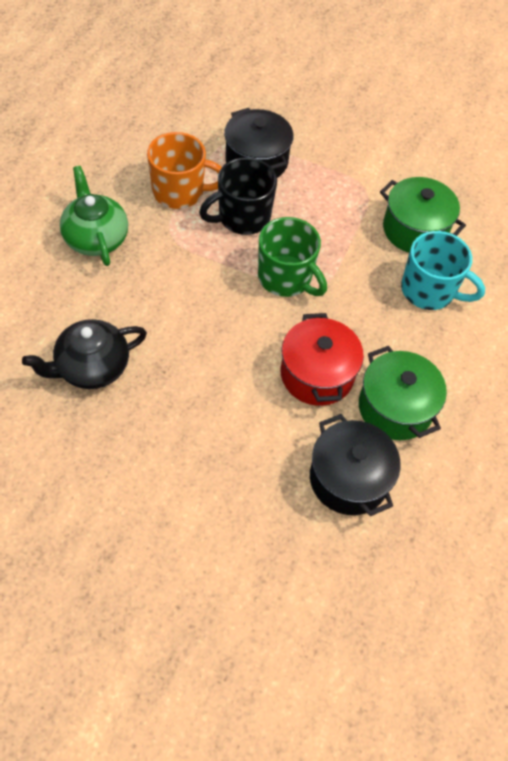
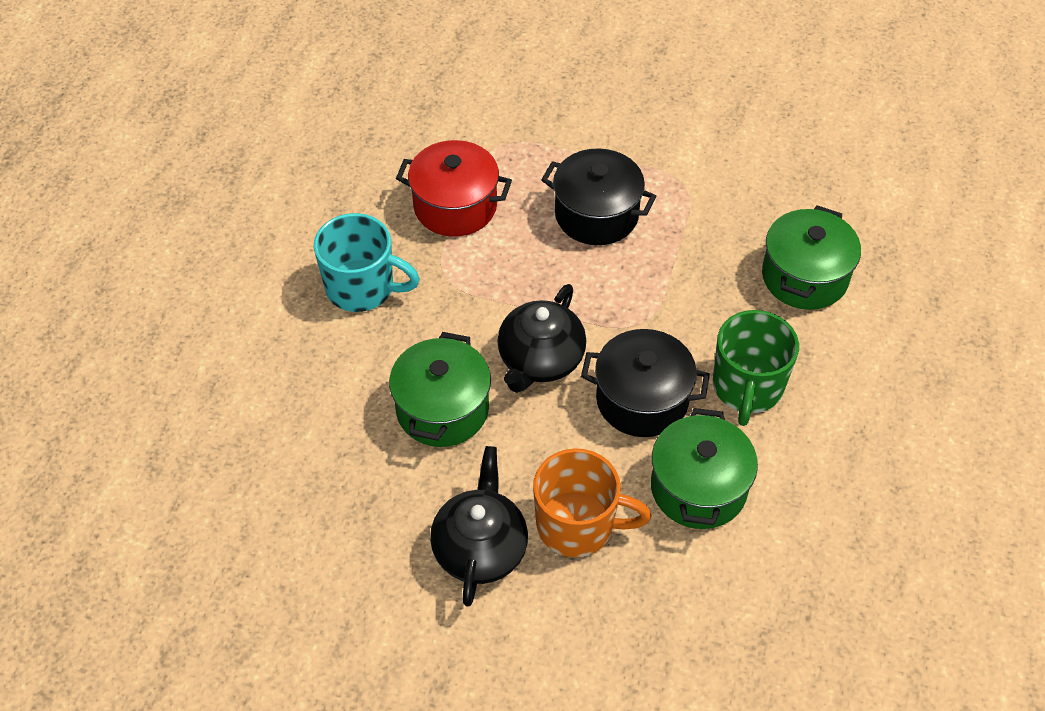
black mug: 1 -> 0
black teapot: 1 -> 2
green pot: 2 -> 3
green teapot: 1 -> 0

